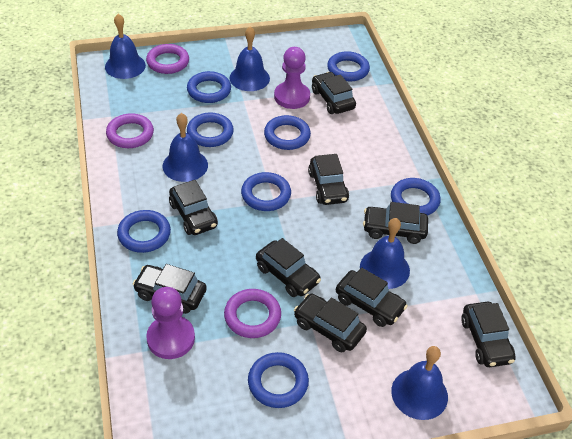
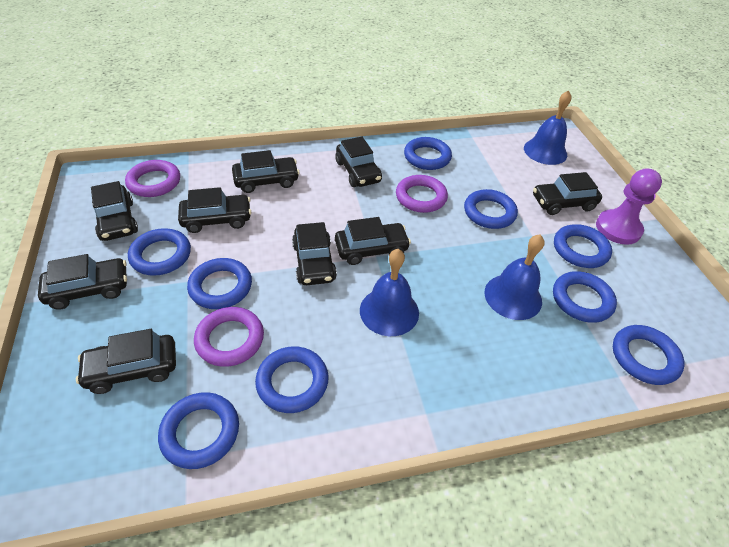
blue bell: 5 -> 3
blue ring: 8 -> 9
purple pawn: 2 -> 1

